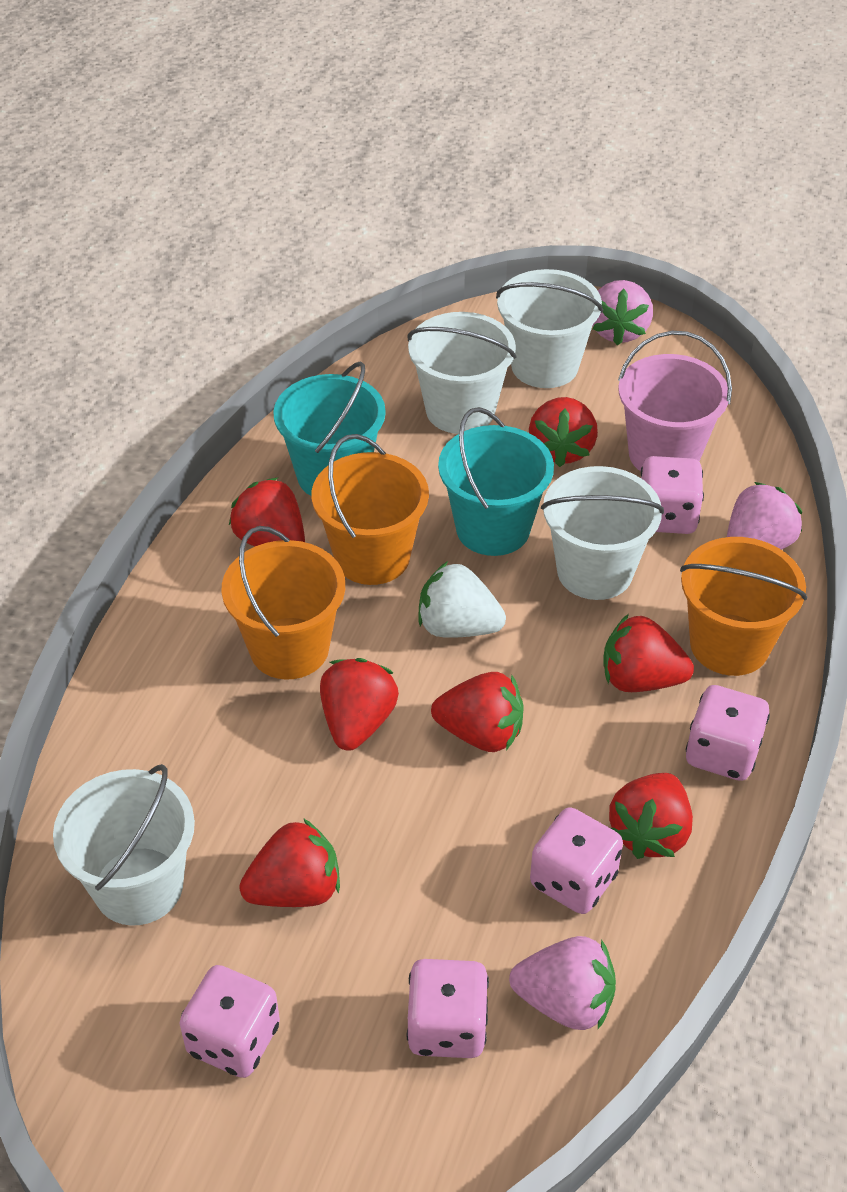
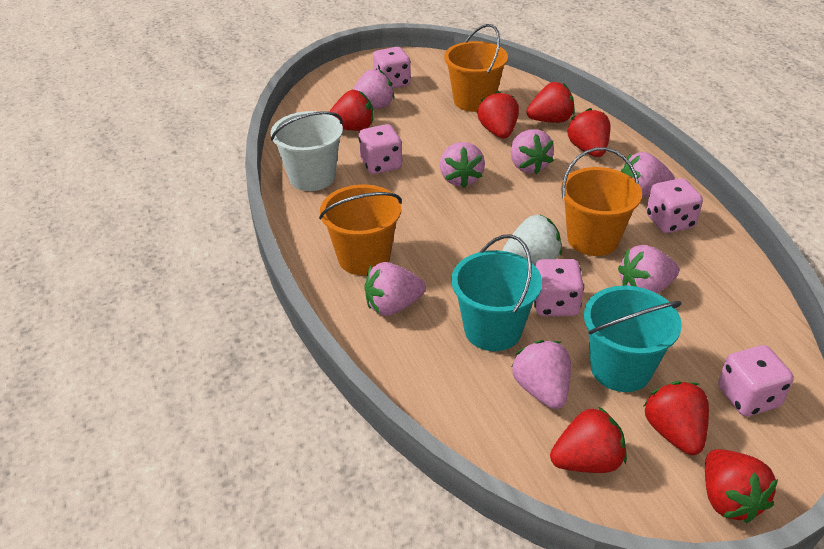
pink bucket: 1 -> 0
pink strawberry: 3 -> 7
white bucket: 4 -> 1

